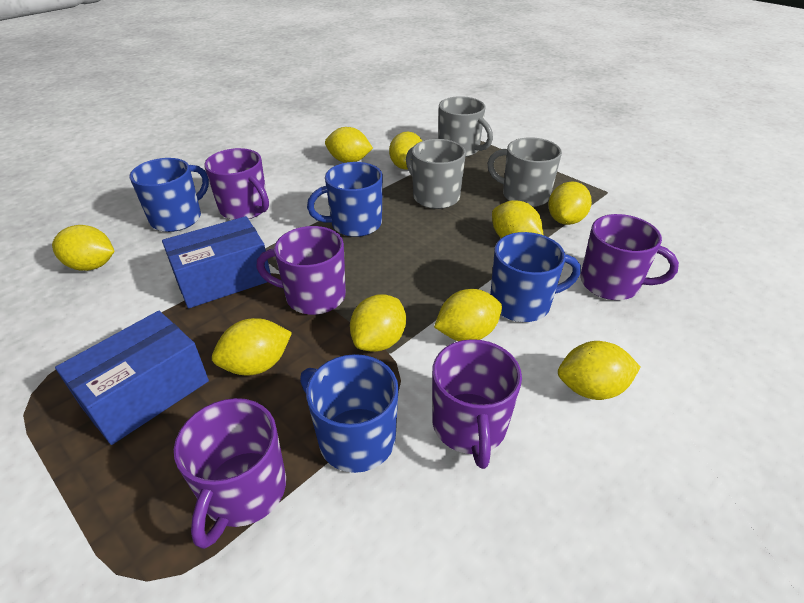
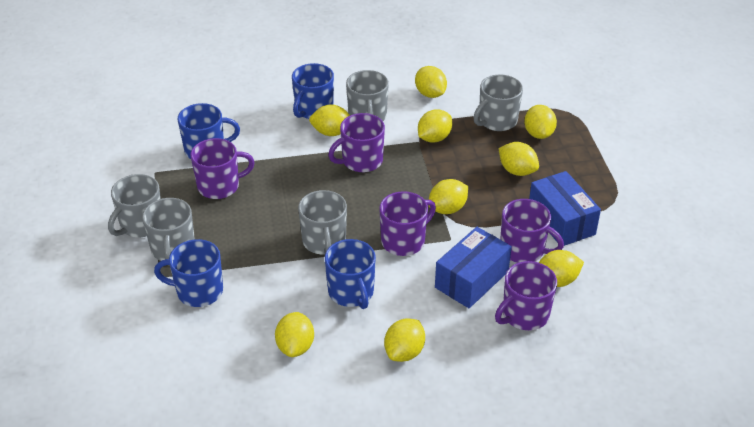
grey mug: 3 -> 5

